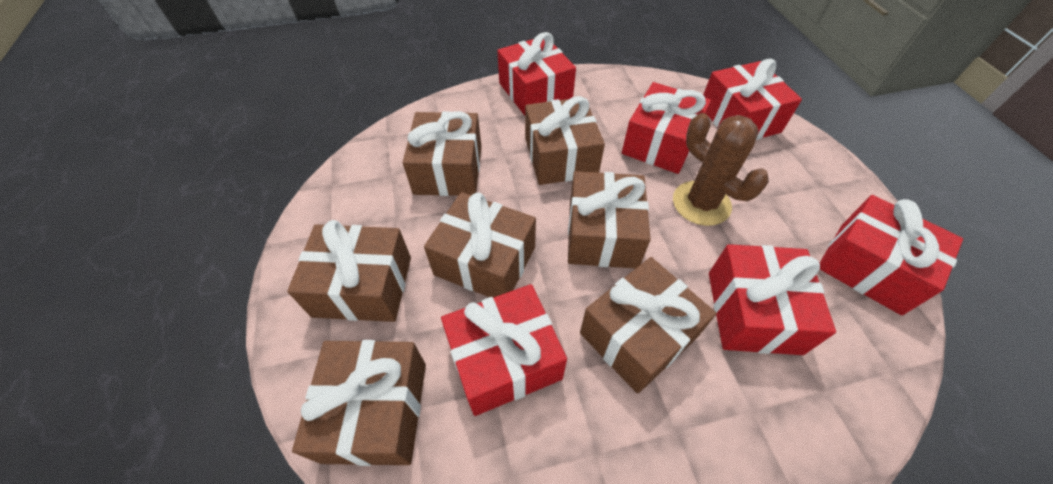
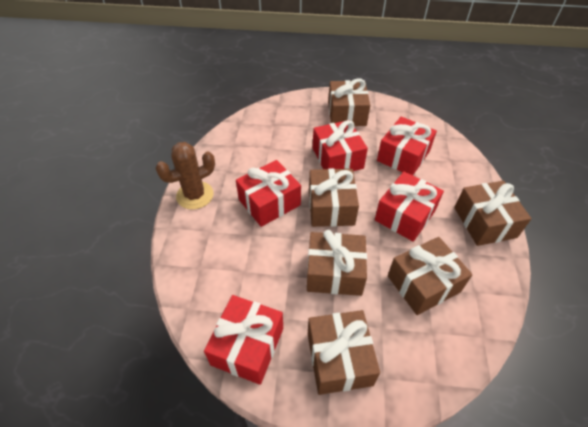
brown gift: 7 -> 6
red gift: 6 -> 5

